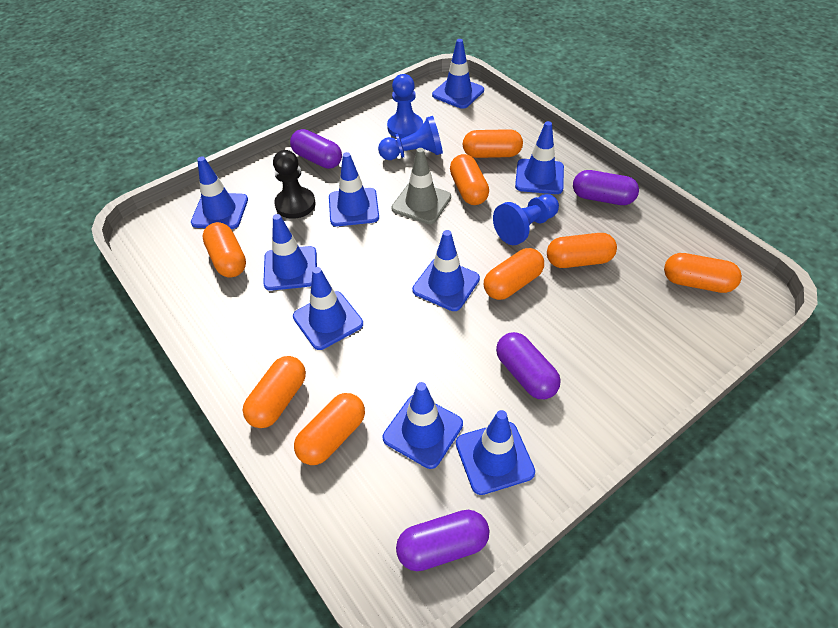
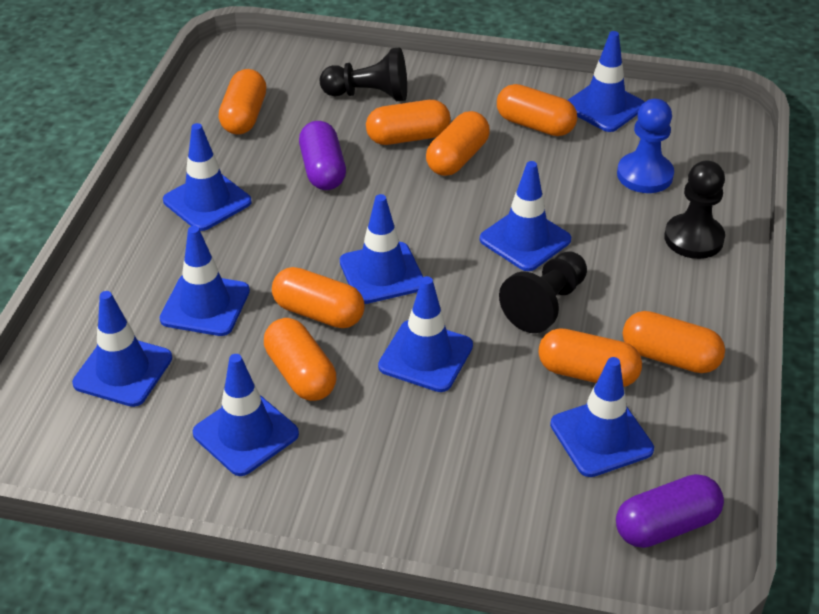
black pawn: 1 -> 3
blue pawn: 3 -> 1
grey traffic cone: 1 -> 0
purple capsule: 4 -> 2

